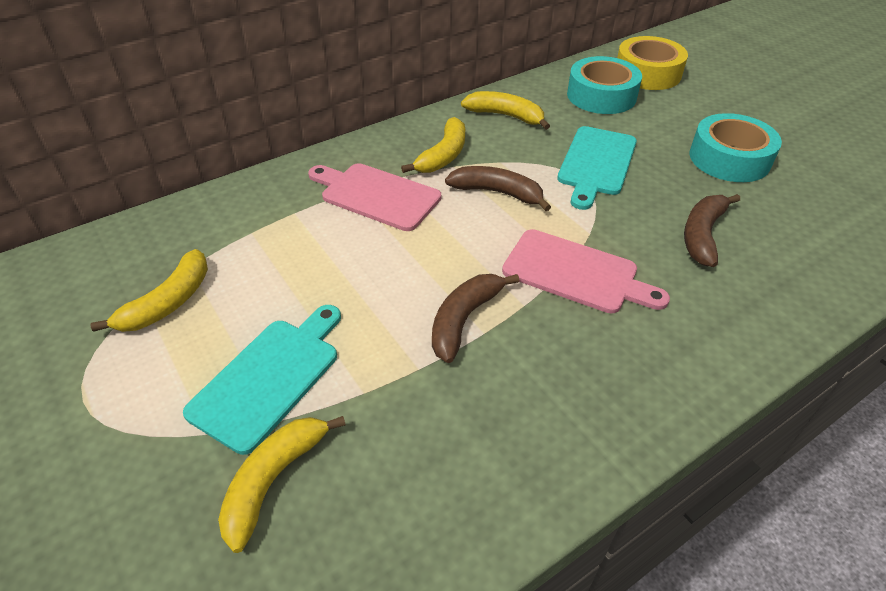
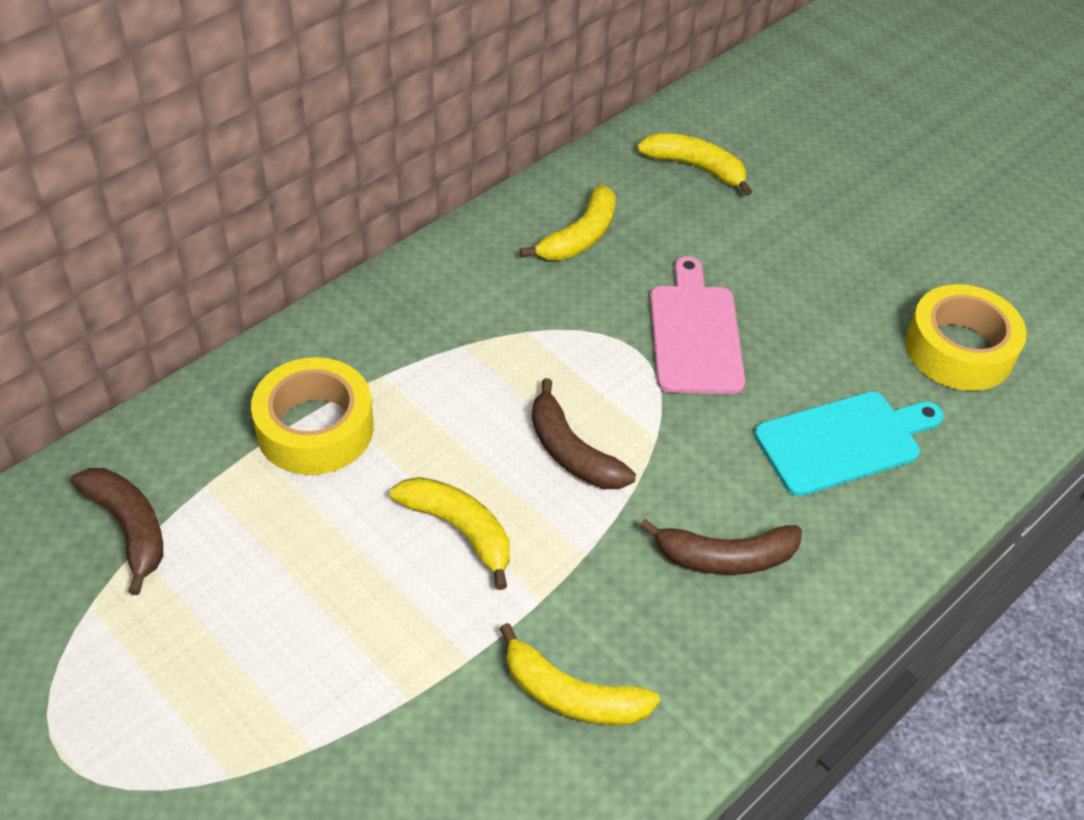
pink cutting board: 2 -> 1
turquoise cutting board: 2 -> 1
turquoise tape: 2 -> 0
yellow tape: 1 -> 2

